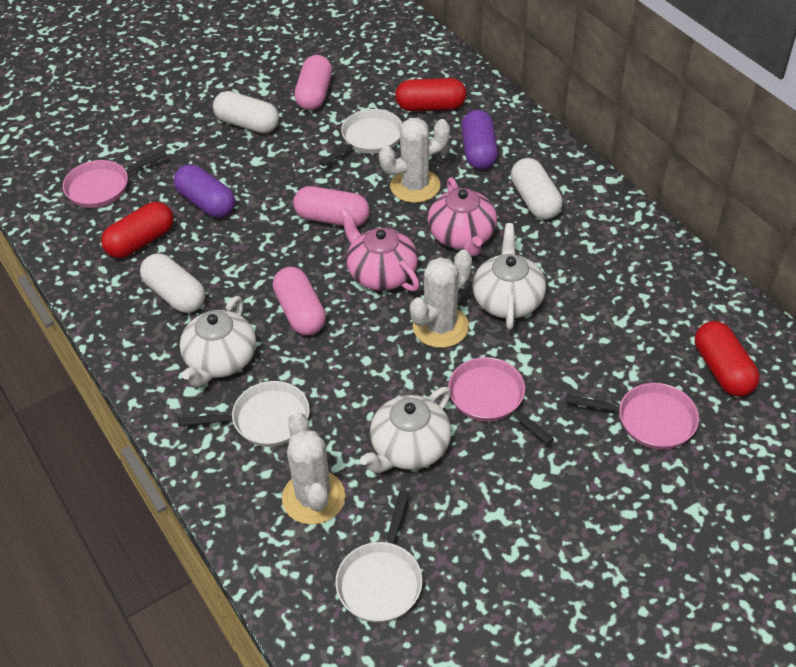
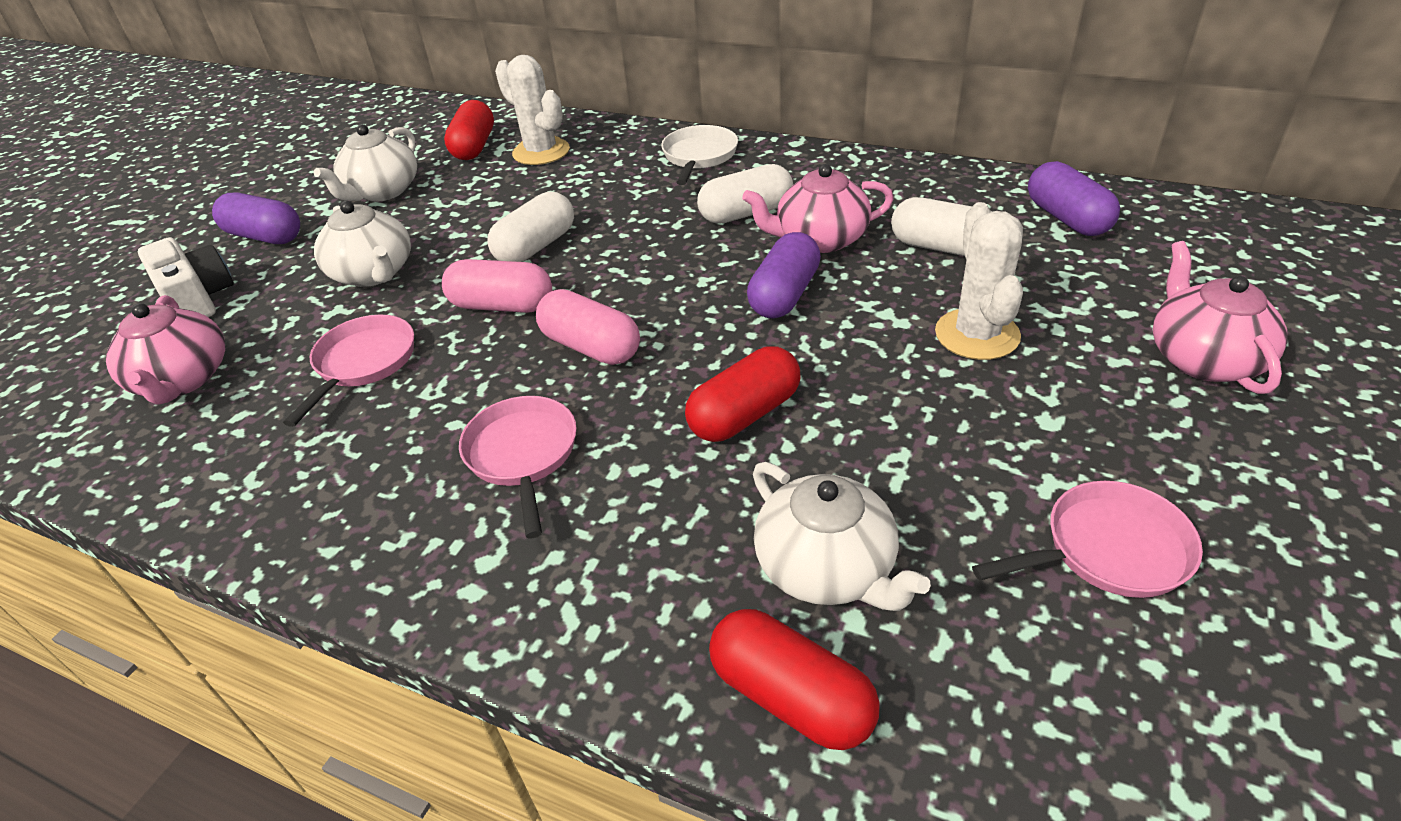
pink capsule: 3 -> 2
pink teapot: 2 -> 3
purple capsule: 2 -> 3
white cactus: 3 -> 2
white camera: 0 -> 1
white pan: 3 -> 1

